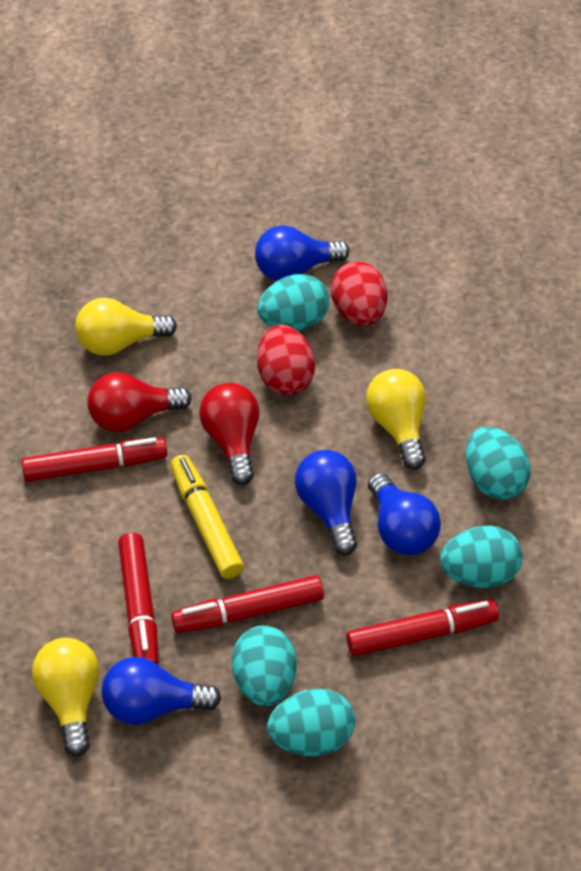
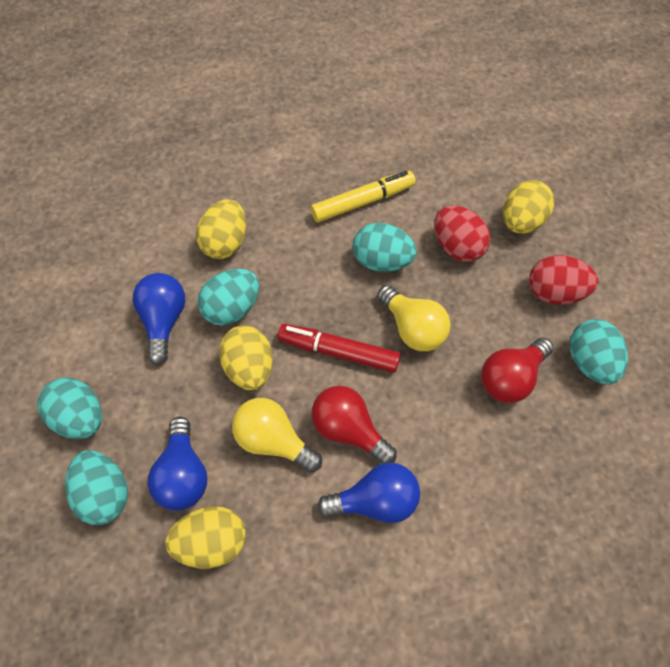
blue light bulb: 4 -> 3
red marker: 4 -> 1
yellow egg: 0 -> 4
yellow light bulb: 3 -> 2

